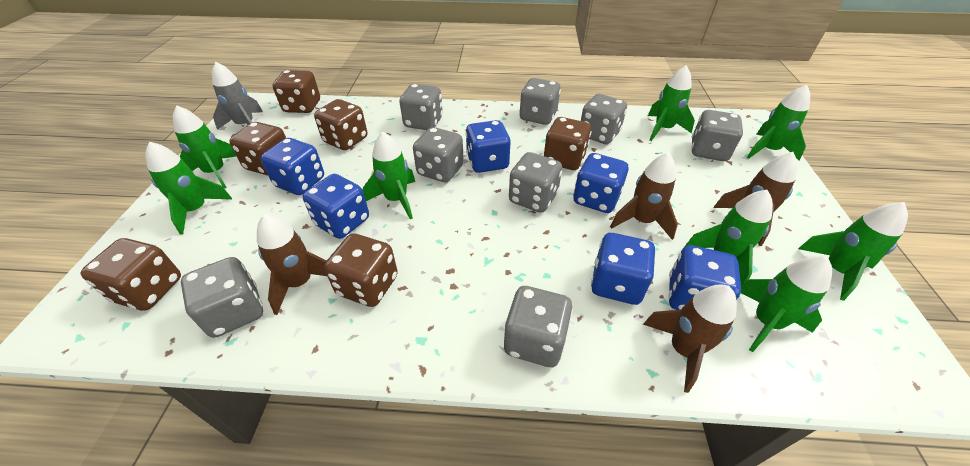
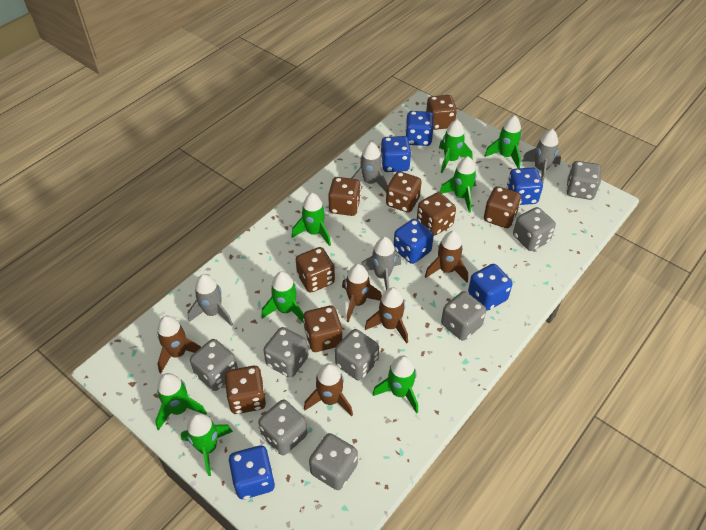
brown dice: 6 -> 8
brown rocket: 4 -> 5
grey rocket: 1 -> 4

